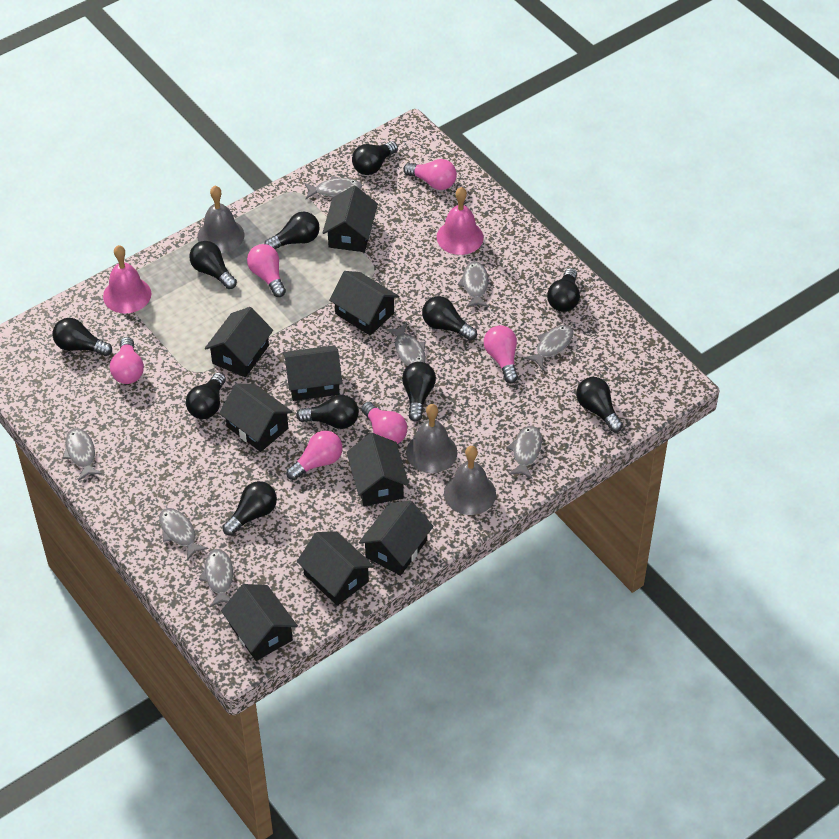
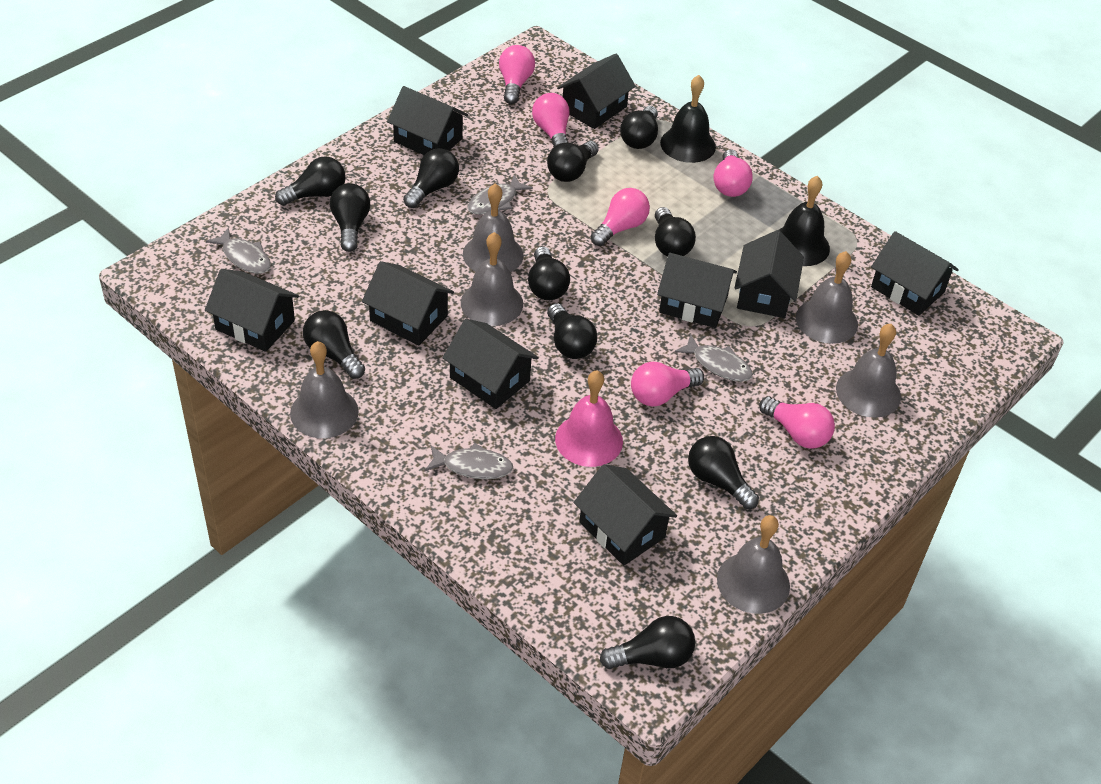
black bell: 0 -> 2
grey bell: 3 -> 6
grey fish: 8 -> 4
pink bell: 2 -> 1

